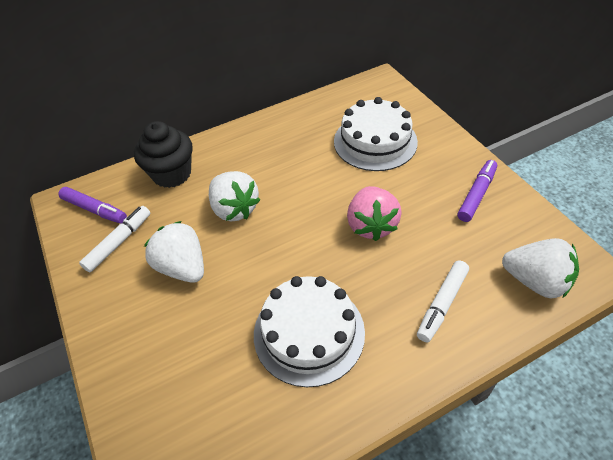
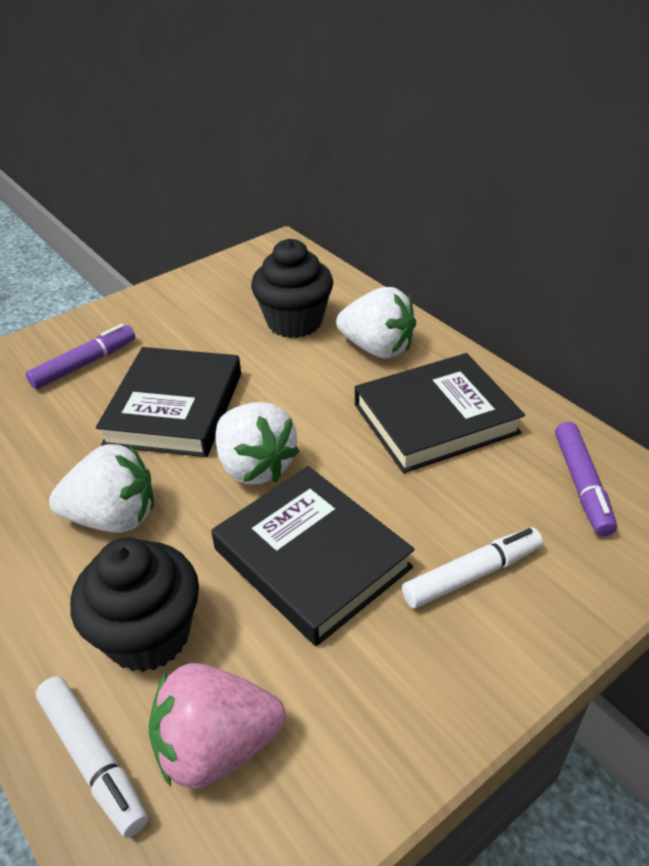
black book: 0 -> 3
black cupcake: 1 -> 2
white cake: 2 -> 0

